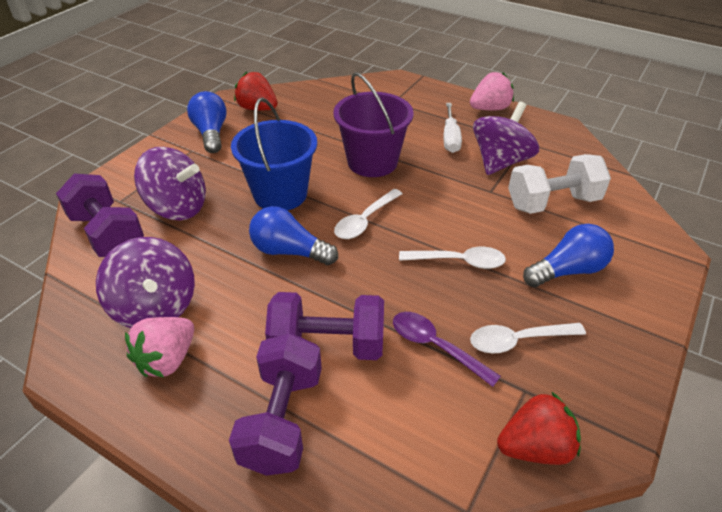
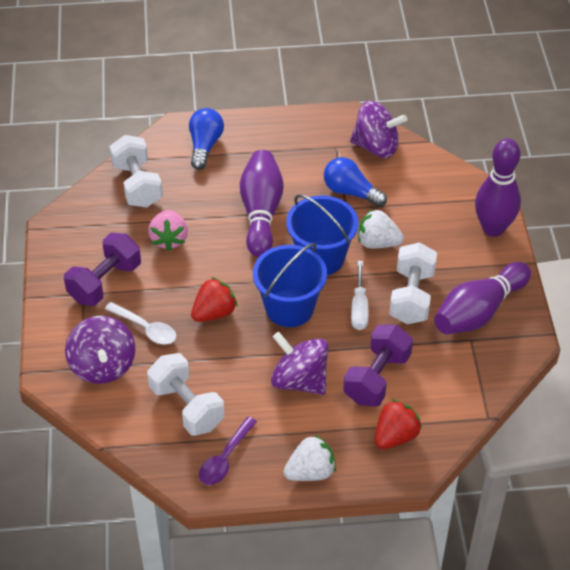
blue bucket: 1 -> 2
blue light bulb: 3 -> 2
pink strawberry: 2 -> 1
purple bowling pin: 0 -> 3
purple bucket: 1 -> 0
purple dumbbell: 3 -> 2
white dumbbell: 1 -> 3
white spoon: 3 -> 1
white strawberry: 0 -> 2

